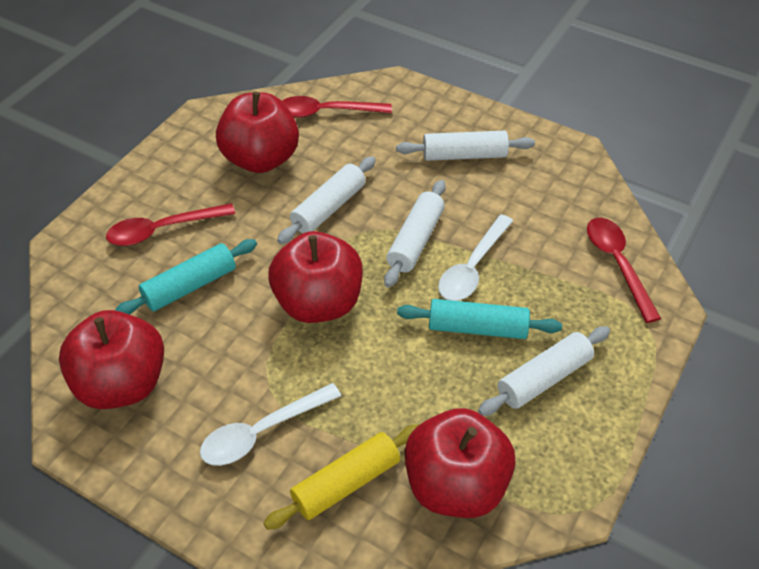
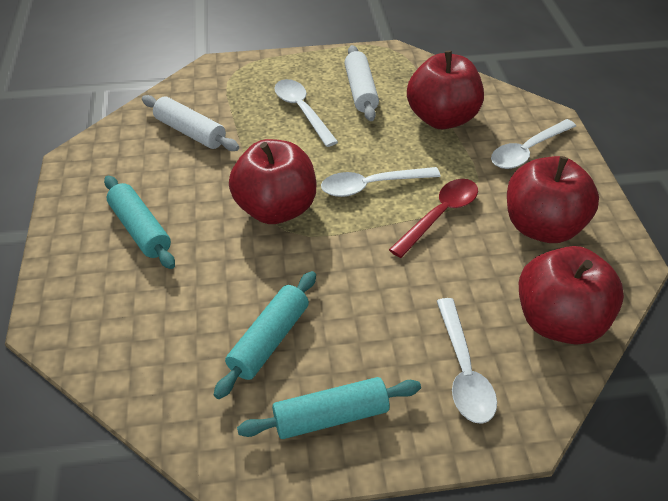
red spoon: 3 -> 1
turquoise rolling pin: 2 -> 3
white rolling pin: 4 -> 2
white spoon: 2 -> 4
yellow rolling pin: 1 -> 0

